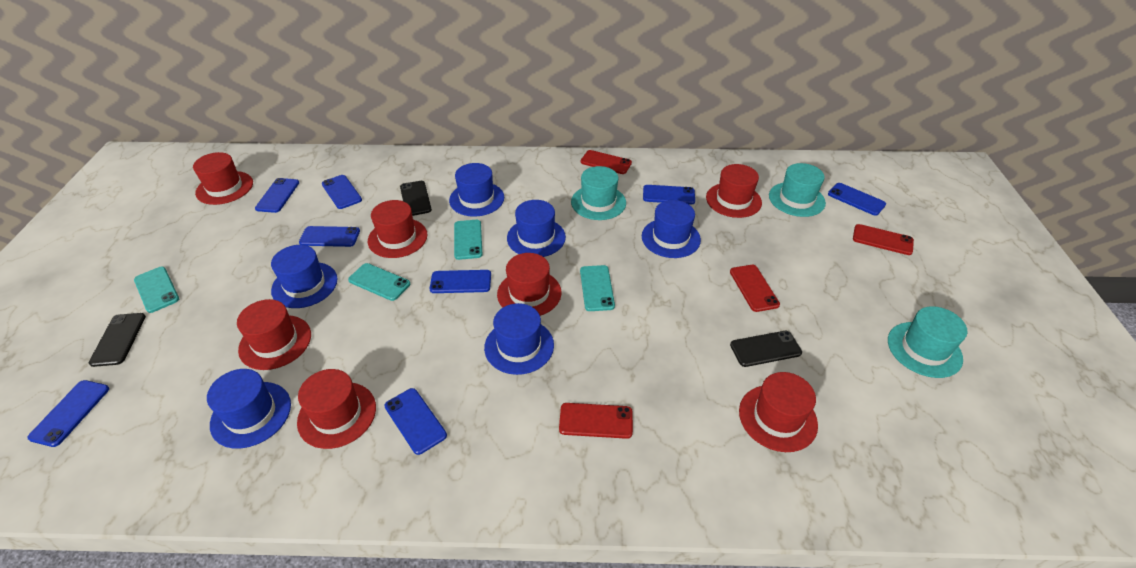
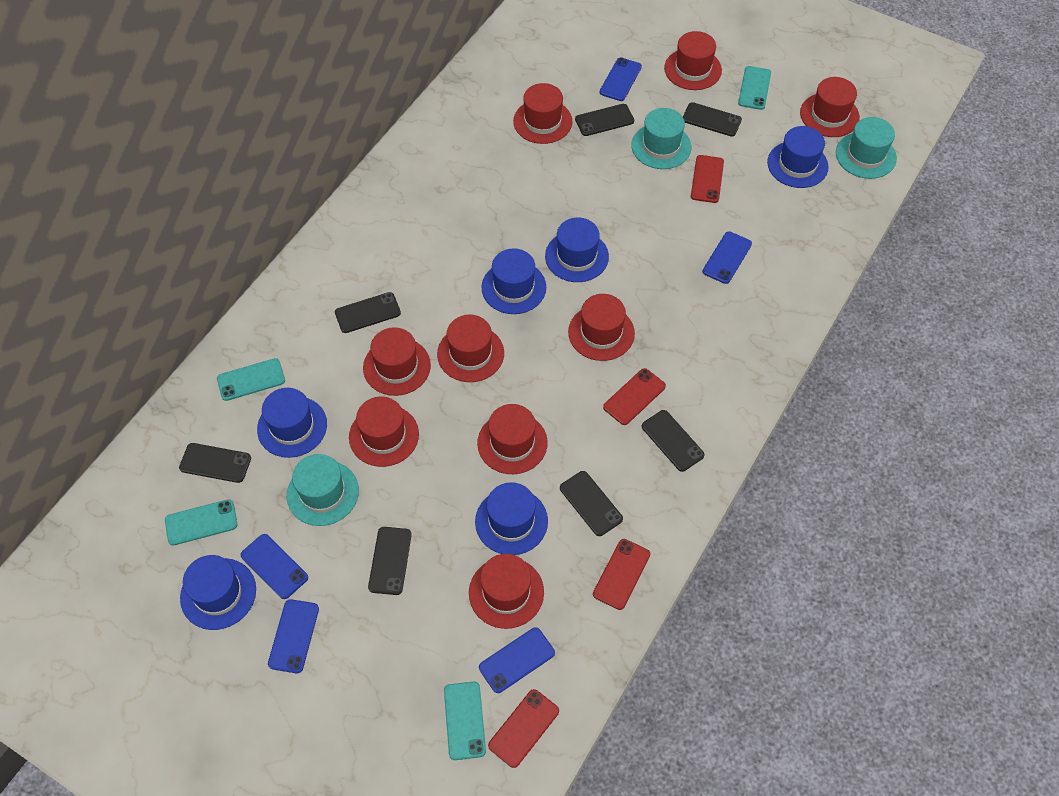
black phone: 3 -> 7
blue phone: 8 -> 5
red hat: 7 -> 9

